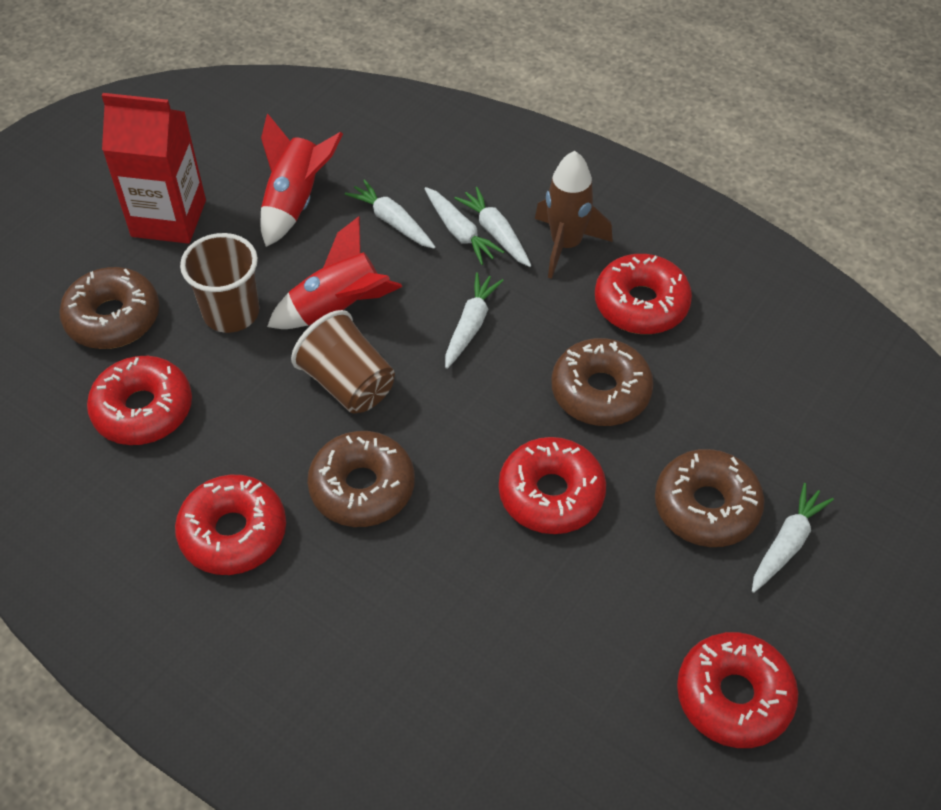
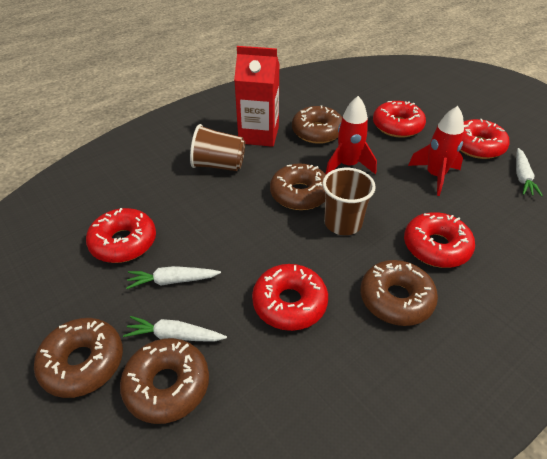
brown donut: 4 -> 5
brown rocket: 1 -> 0
white carrot: 5 -> 3

